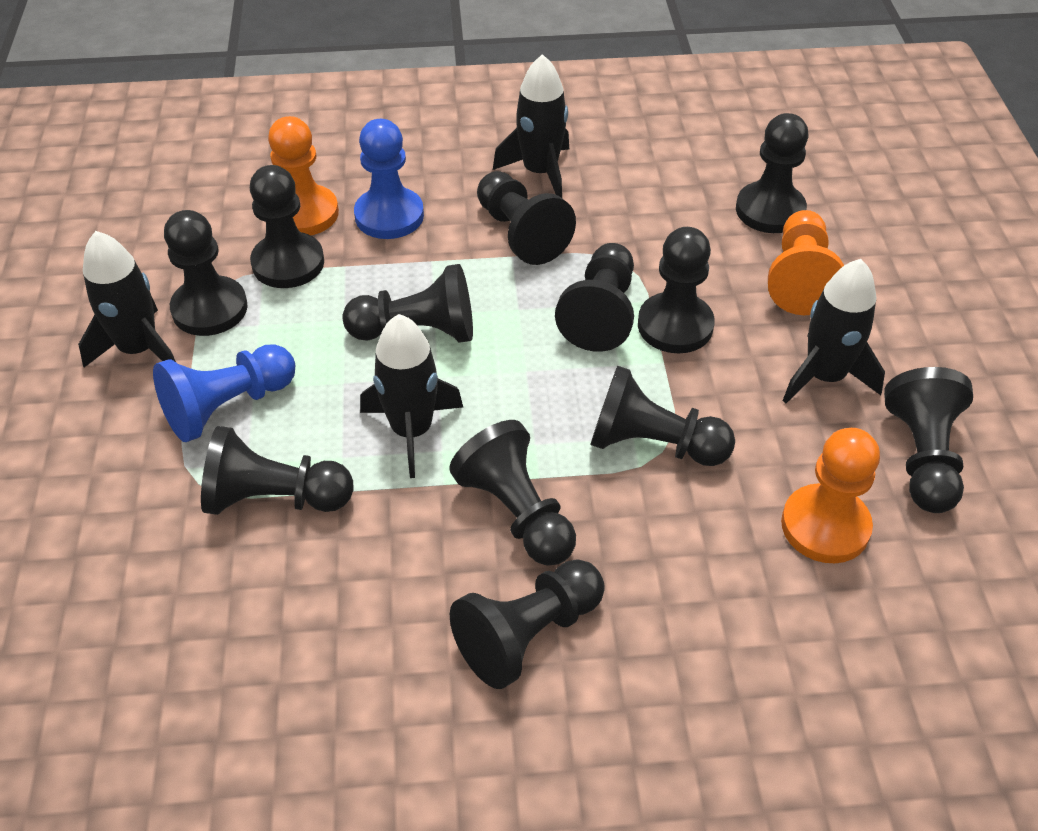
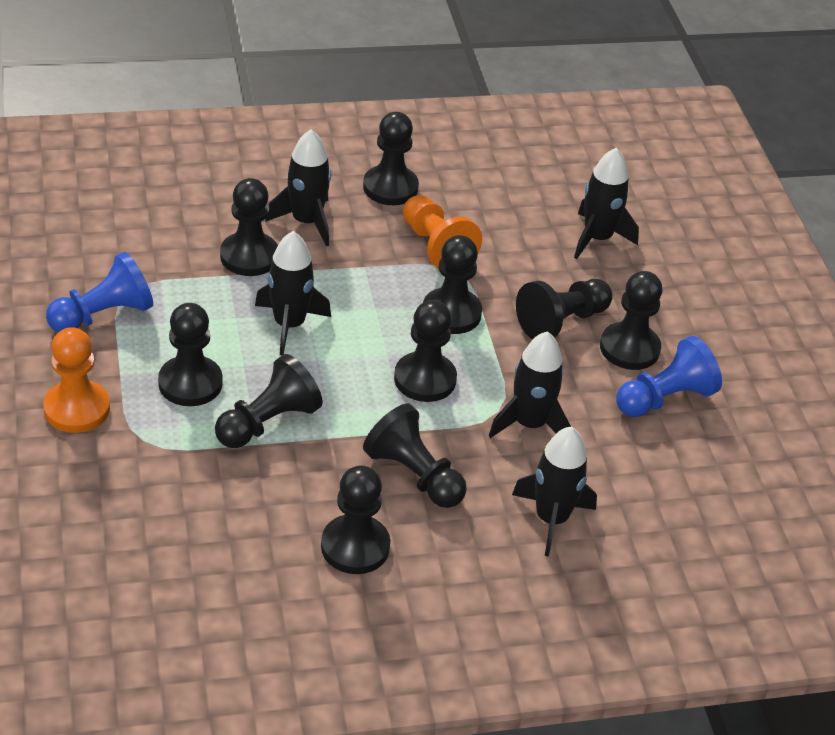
black pawn: 12 -> 10
black rocket: 4 -> 5
orange pawn: 3 -> 2

